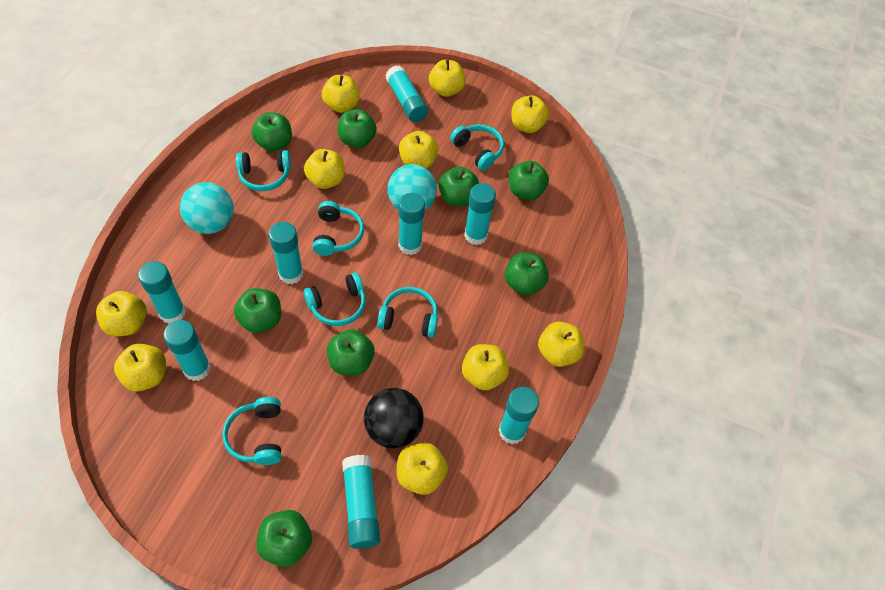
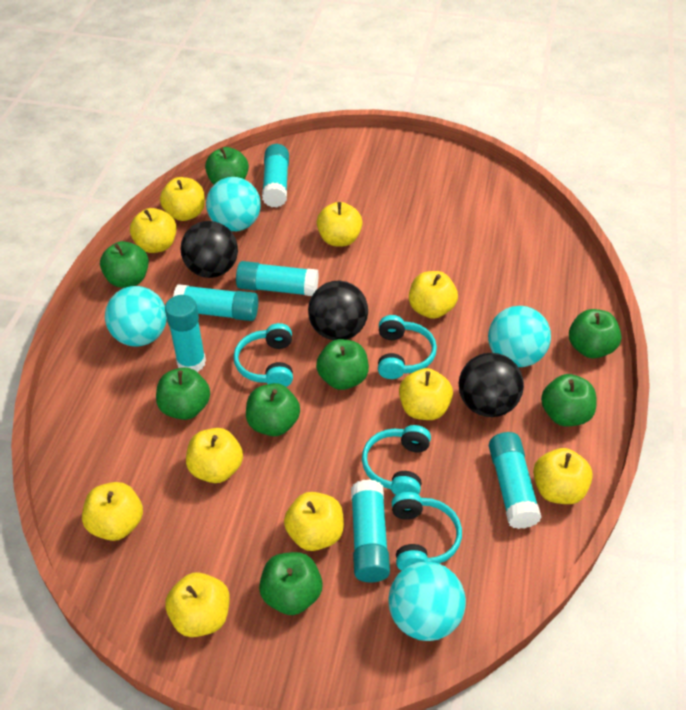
black ball: 1 -> 3
turquoise ball: 2 -> 4
turquoise glue stick: 8 -> 6
turquoise headphones: 6 -> 4

